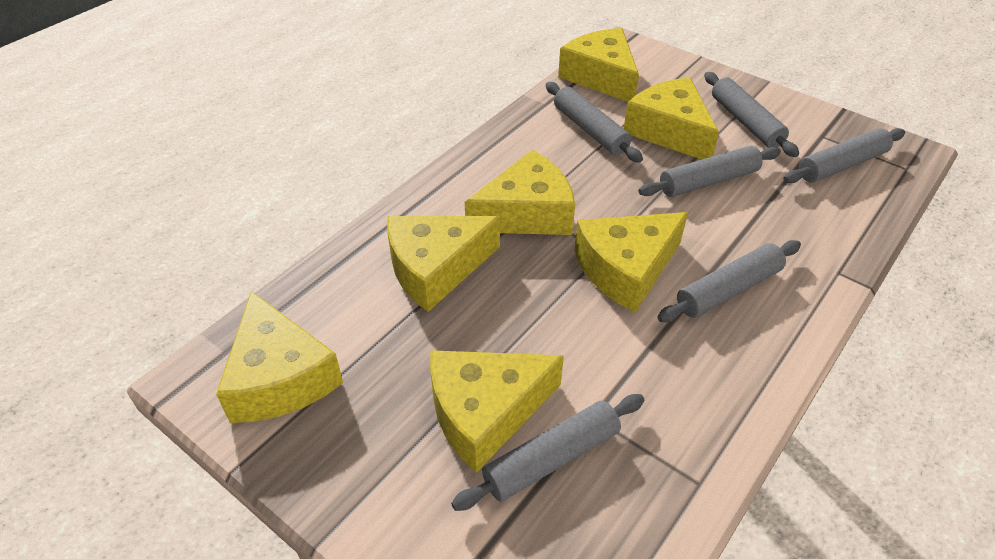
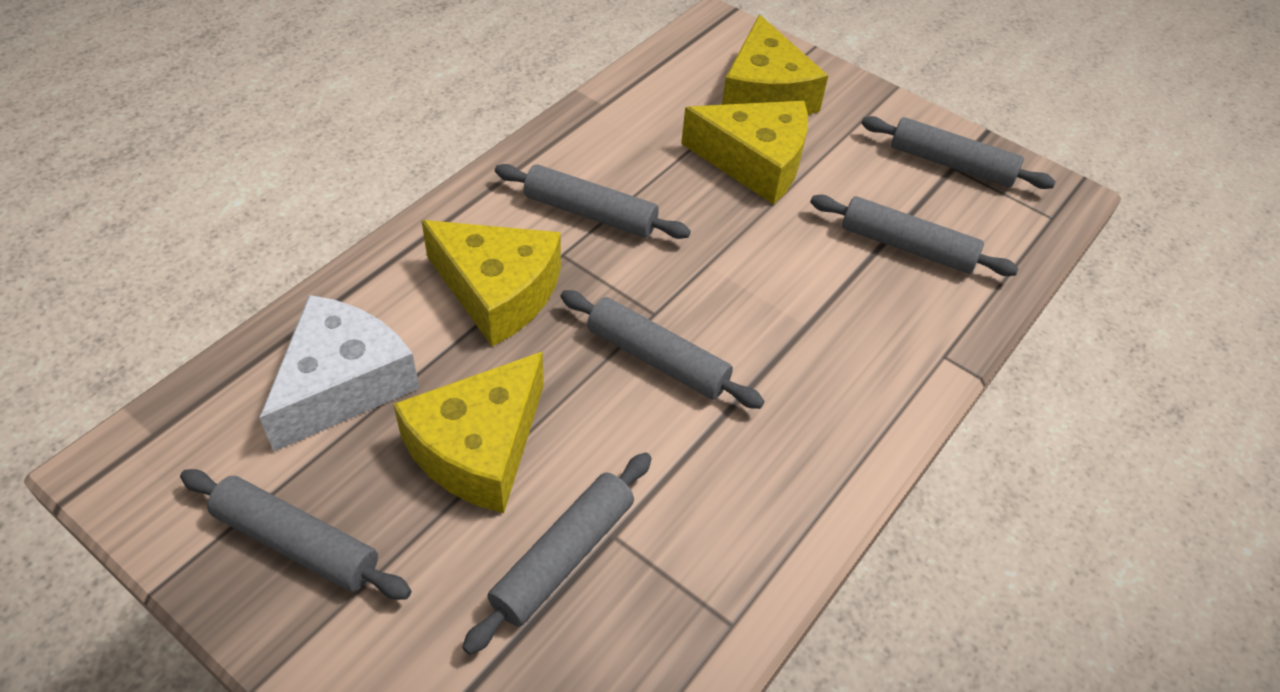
white cheese: 0 -> 1
yellow cheese: 7 -> 4

